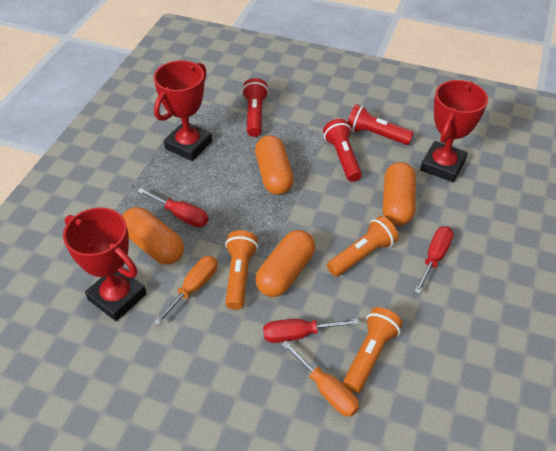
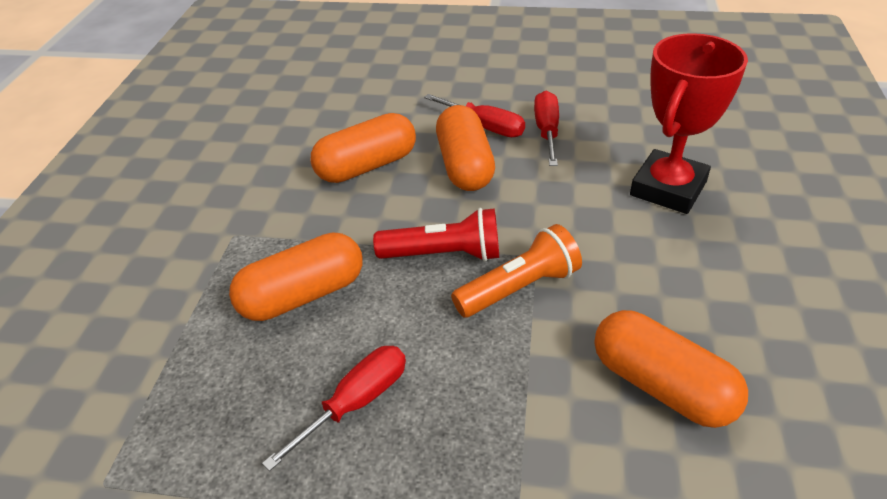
orange flashlight: 3 -> 1
orange screwdriver: 2 -> 0
red flashlight: 3 -> 1
red trophy: 3 -> 1

